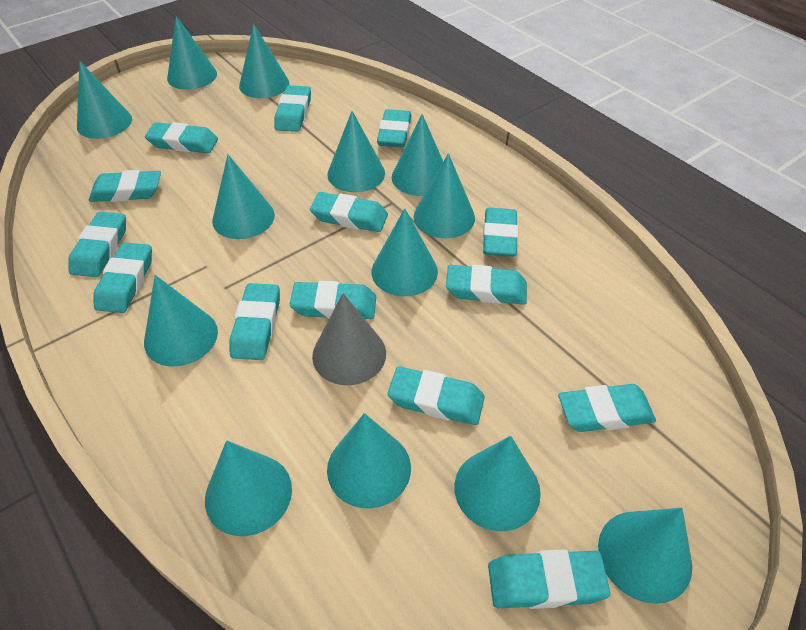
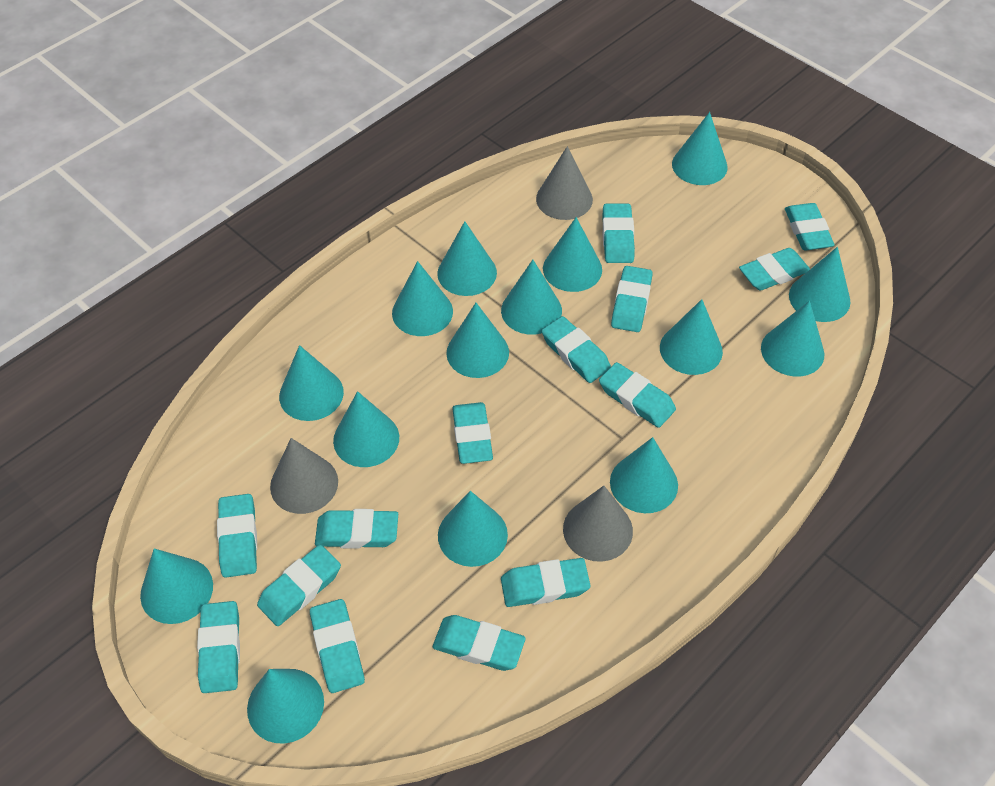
grey cone: 1 -> 3
turquoise cone: 13 -> 15

